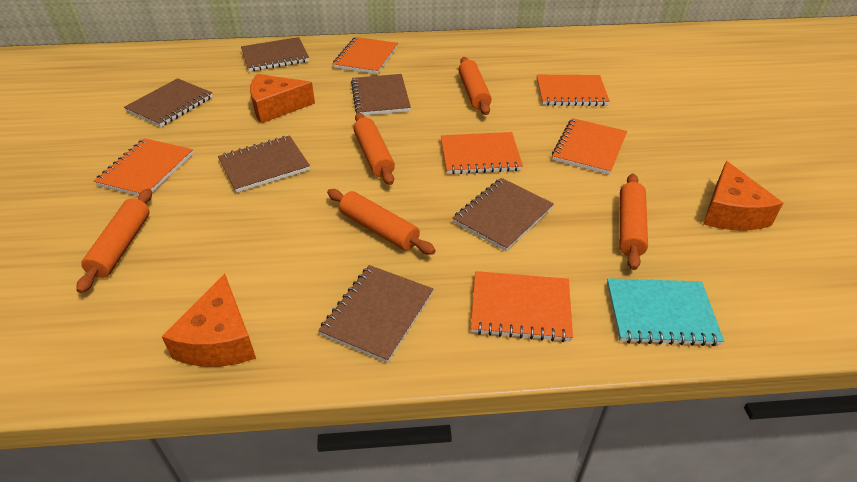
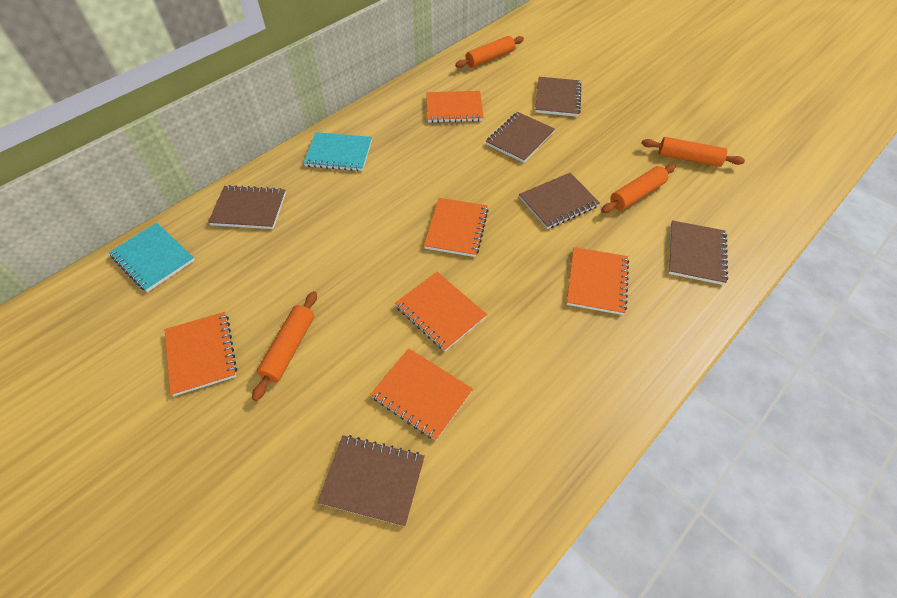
orange cheese: 3 -> 0
orange rolling pin: 5 -> 4
turquoise notebook: 1 -> 2

